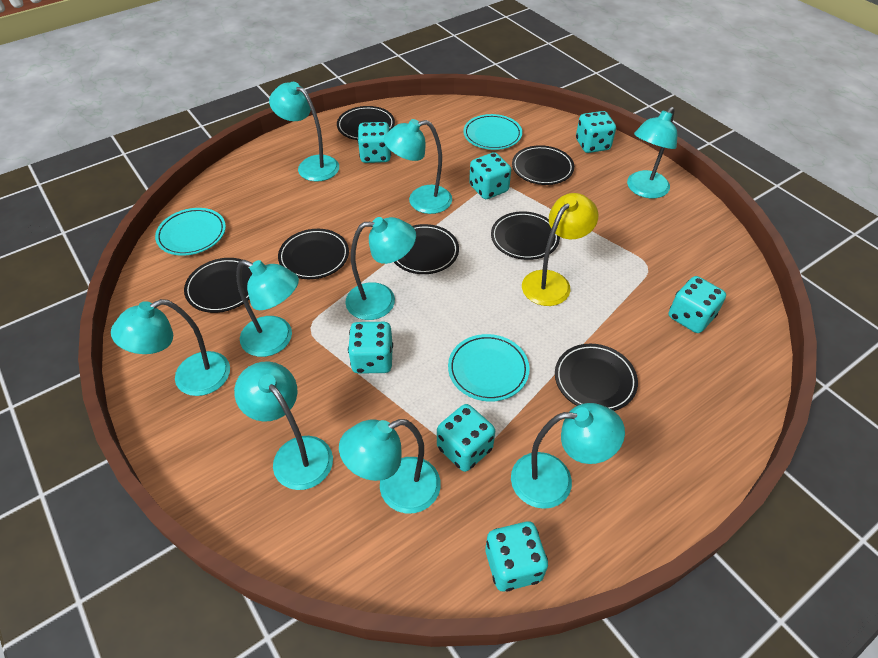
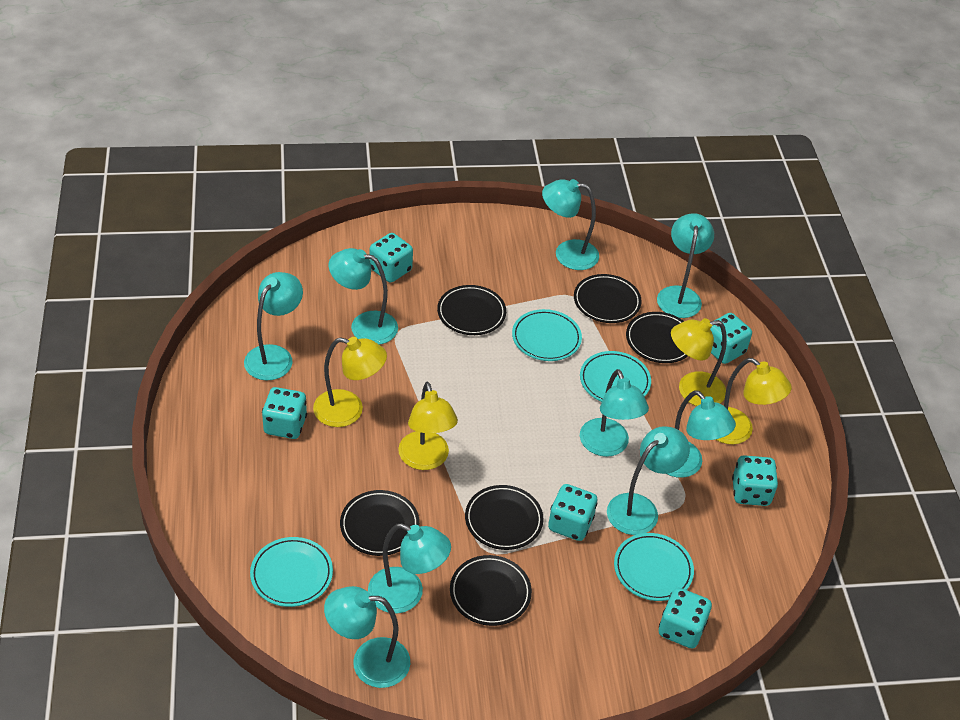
black plate: 7 -> 6
turquoise dice: 7 -> 6
turquoise plate: 3 -> 4
yellow lamp: 1 -> 4

